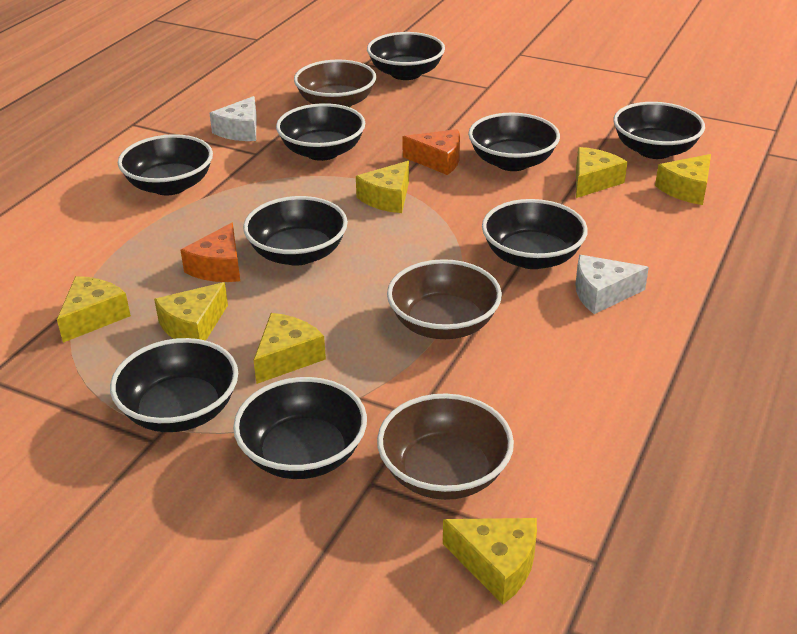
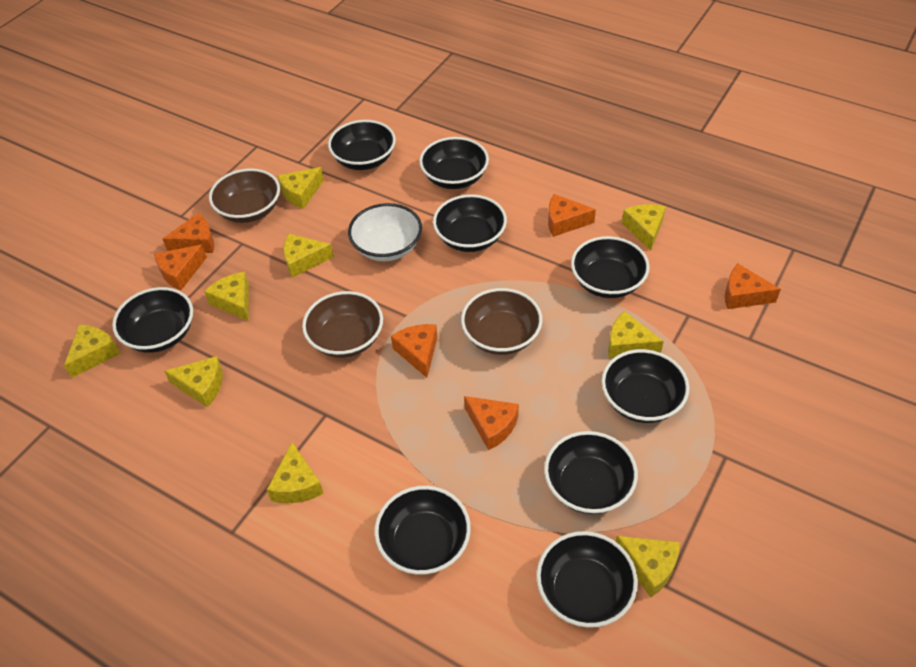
orange cheese: 2 -> 6
white bowl: 0 -> 1
white cheese: 2 -> 0
yellow cheese: 7 -> 9

